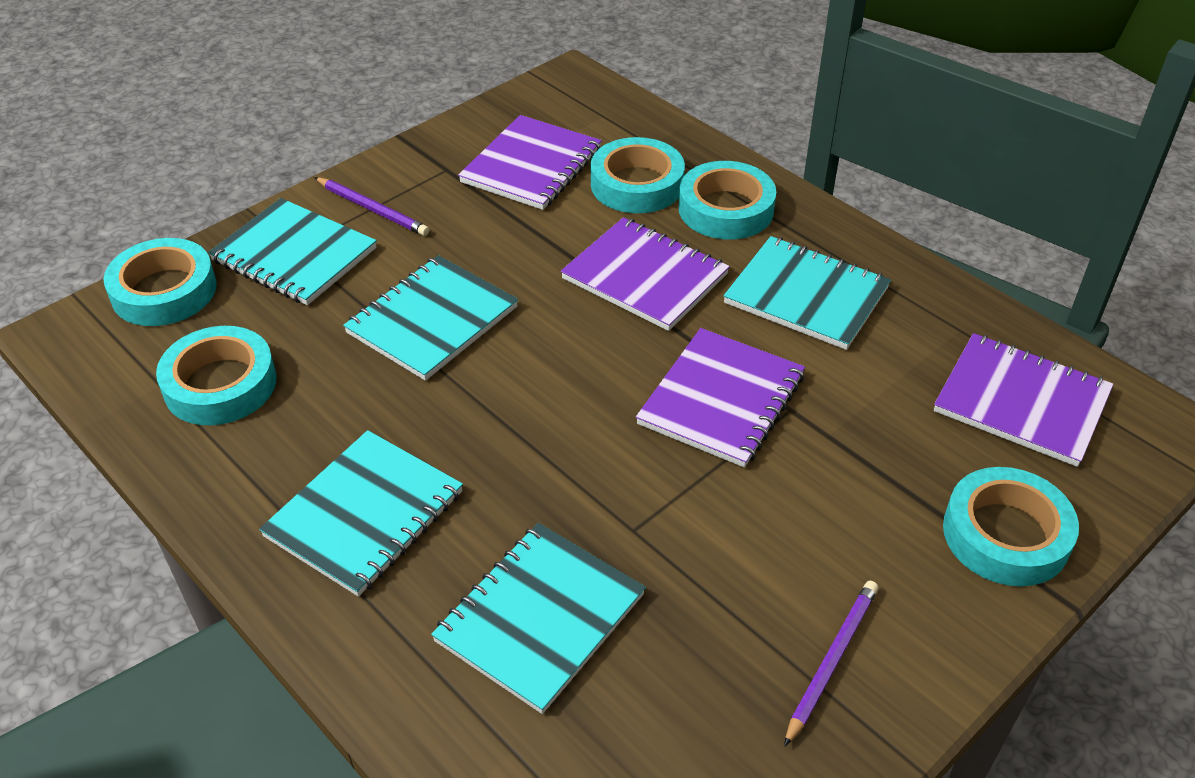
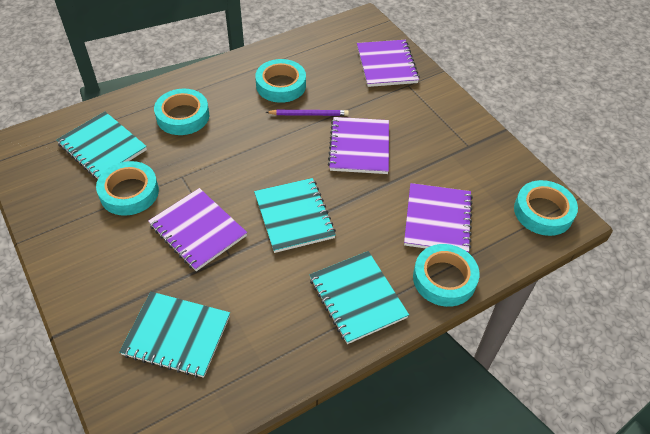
purple pencil: 2 -> 1
turquoise notebook: 5 -> 4

